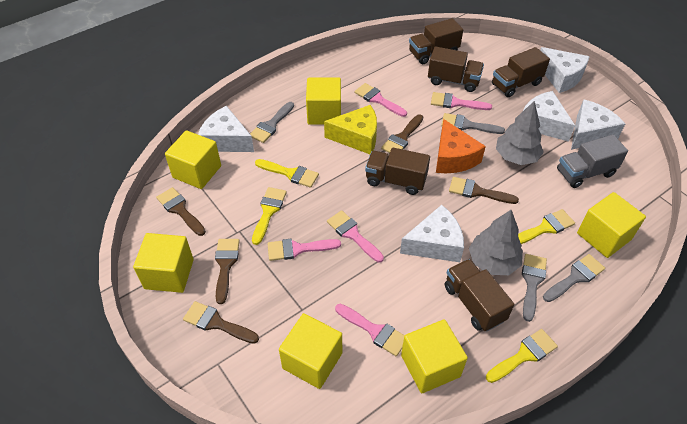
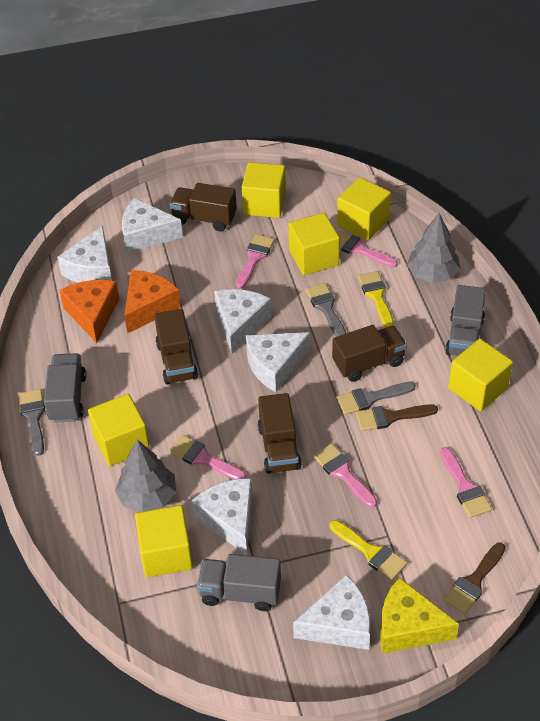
brown brush: 5 -> 2
brown truck: 5 -> 4
grey brush: 4 -> 3
grey truck: 1 -> 3
orange cheese: 1 -> 2
white cheese: 5 -> 6
yellow brush: 4 -> 2

